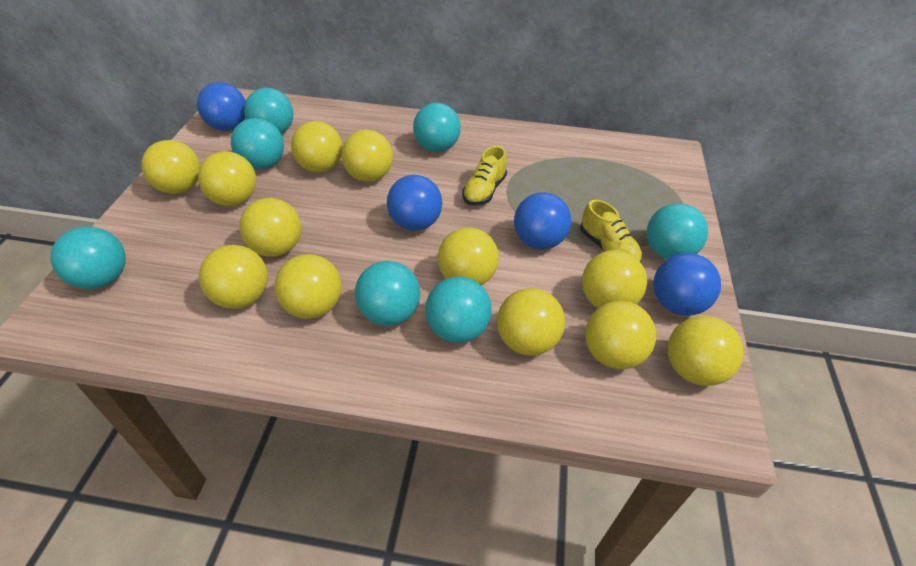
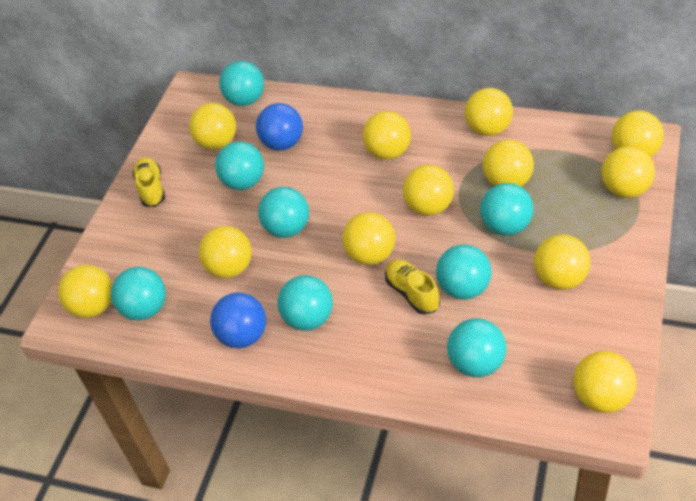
blue ball: 4 -> 2
turquoise ball: 7 -> 8

